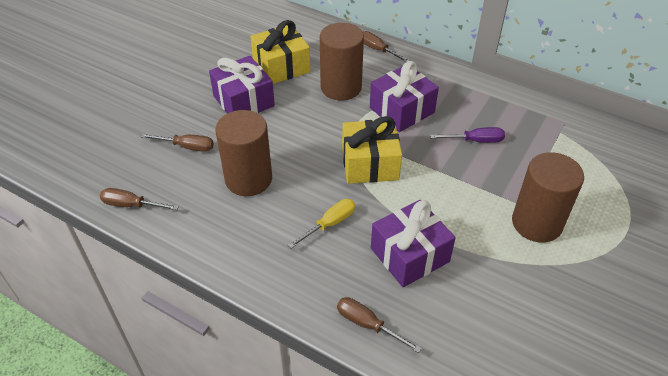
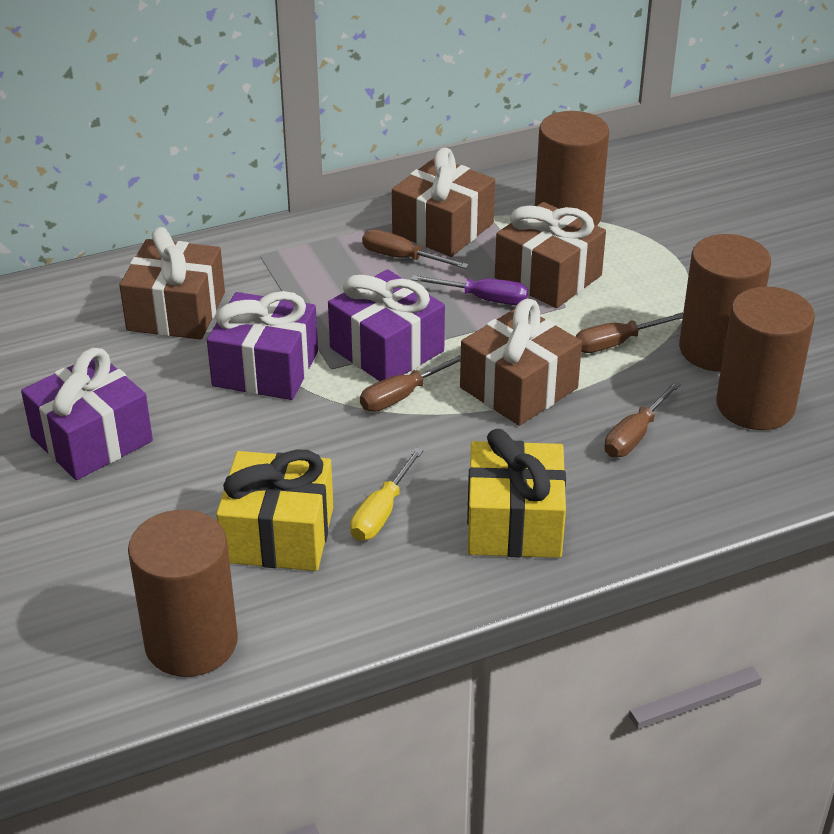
brown cylinder: 3 -> 4
brown gift: 0 -> 4

